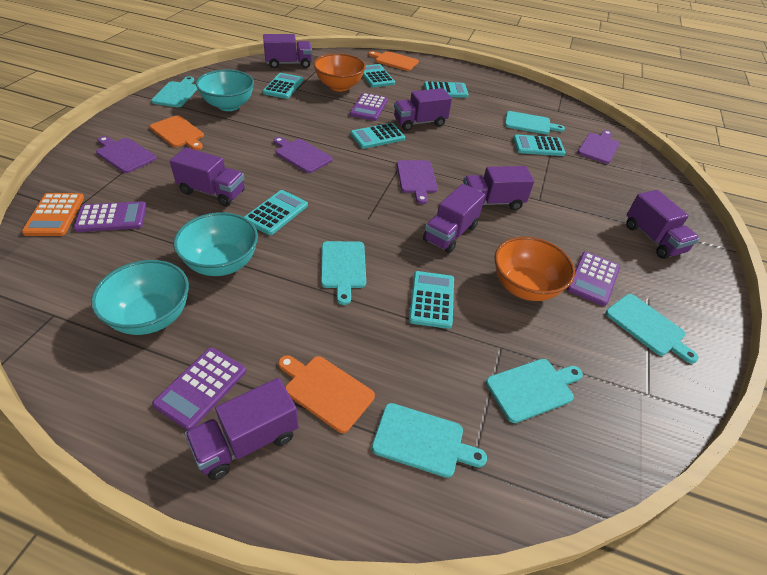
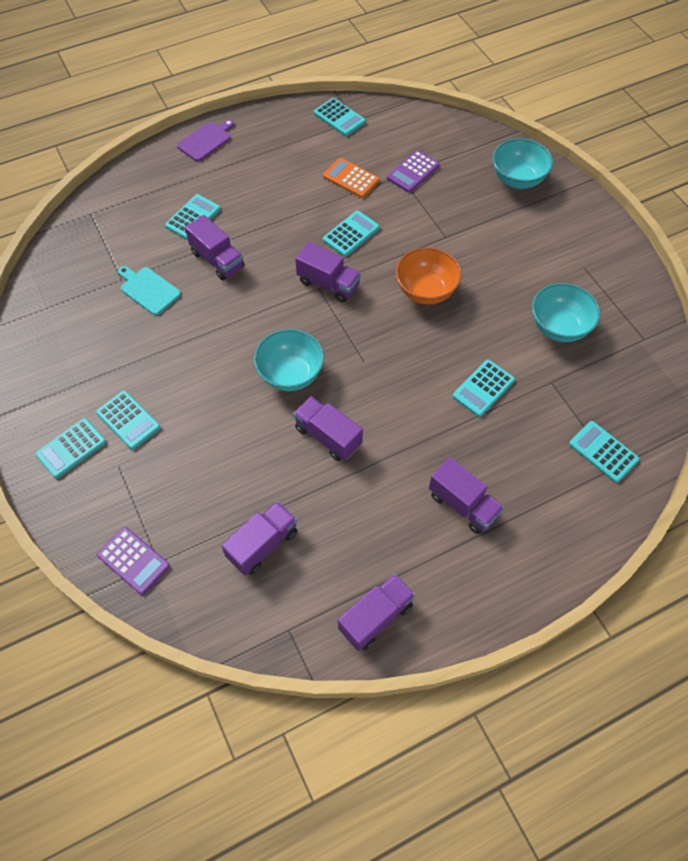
orange bowl: 2 -> 1
orange cutting board: 3 -> 0
purple calculator: 4 -> 2
purple cutting board: 4 -> 1
purple truck: 7 -> 6
turquoise cutting board: 6 -> 1

